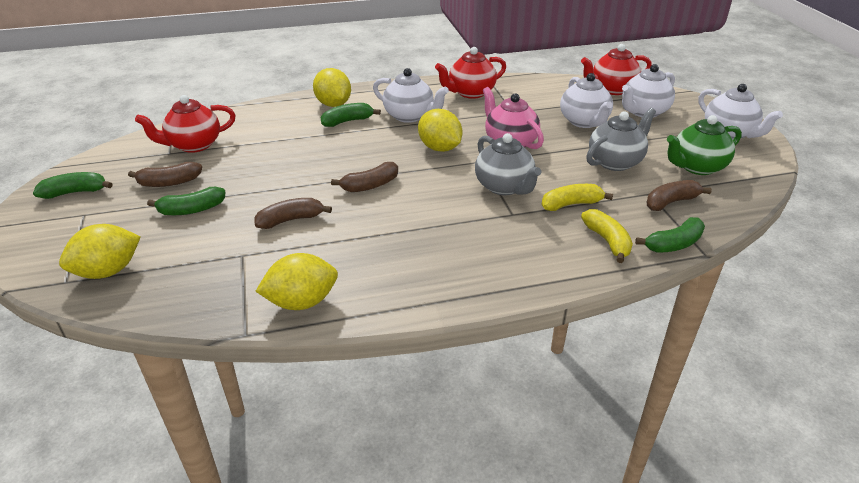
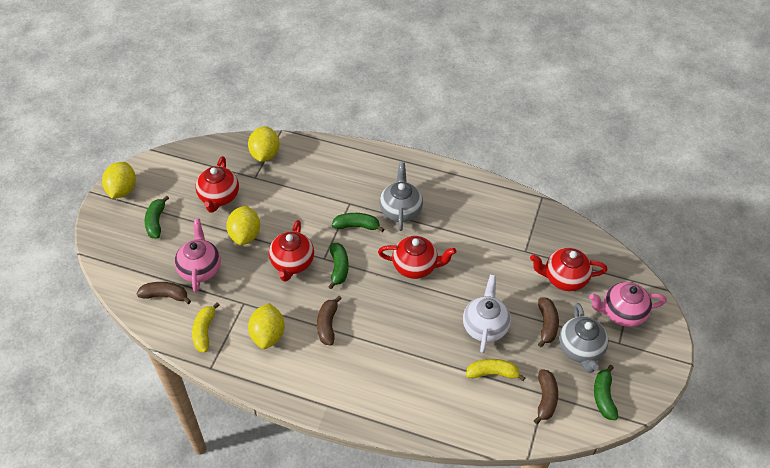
green teapot: 1 -> 0
pink teapot: 1 -> 2
red teapot: 3 -> 4
white teapot: 4 -> 1

